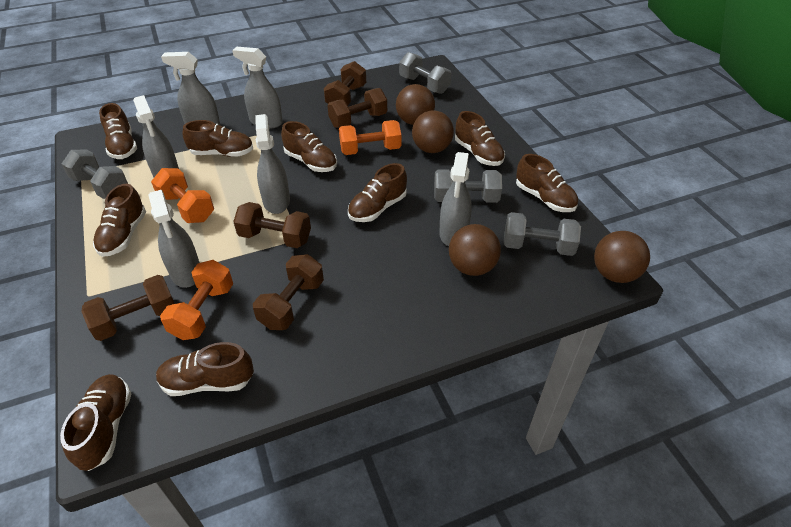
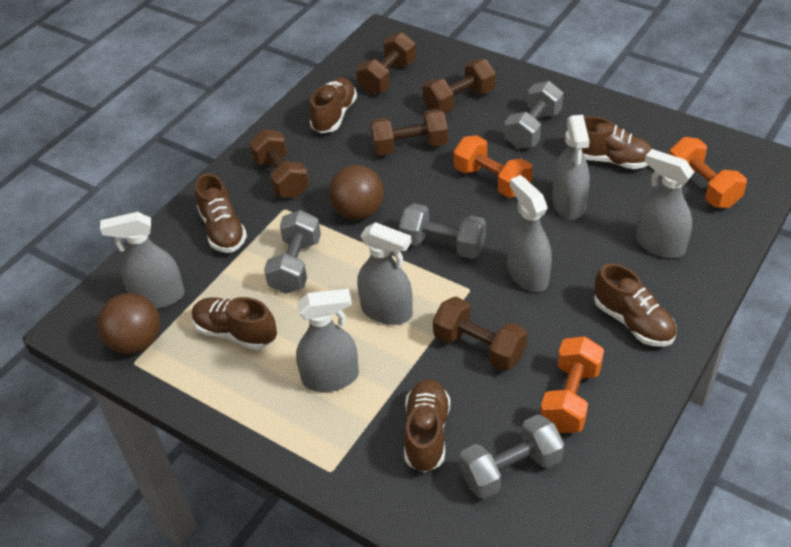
brown ball: 4 -> 2
brown shoe: 9 -> 6

